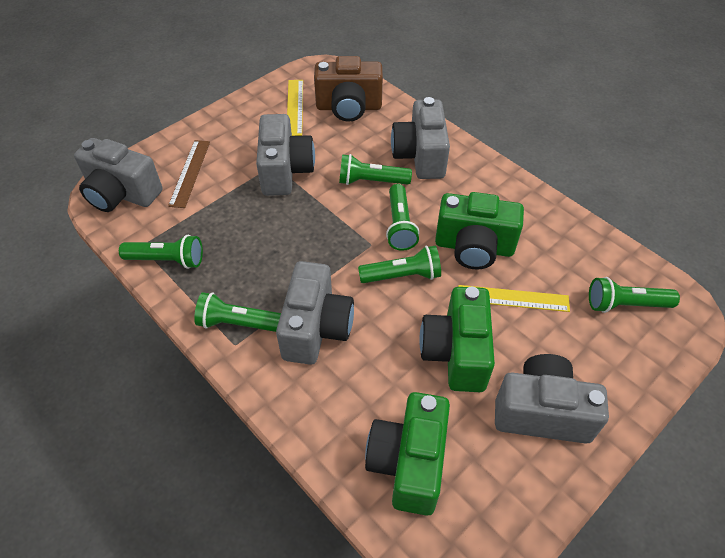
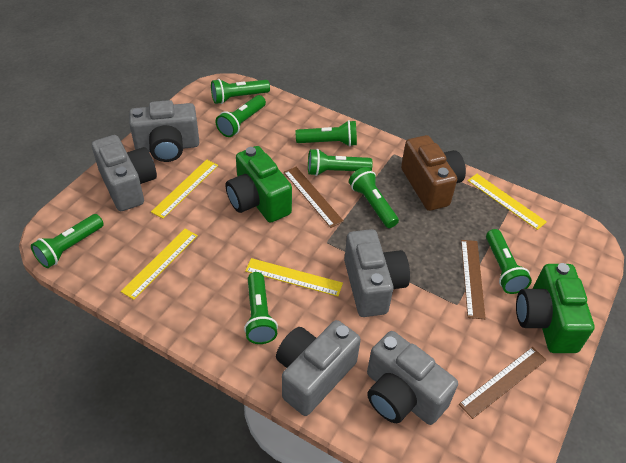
brown ruler: 1 -> 3
green camera: 3 -> 2
green flashlight: 6 -> 8
yellow ruler: 2 -> 4

